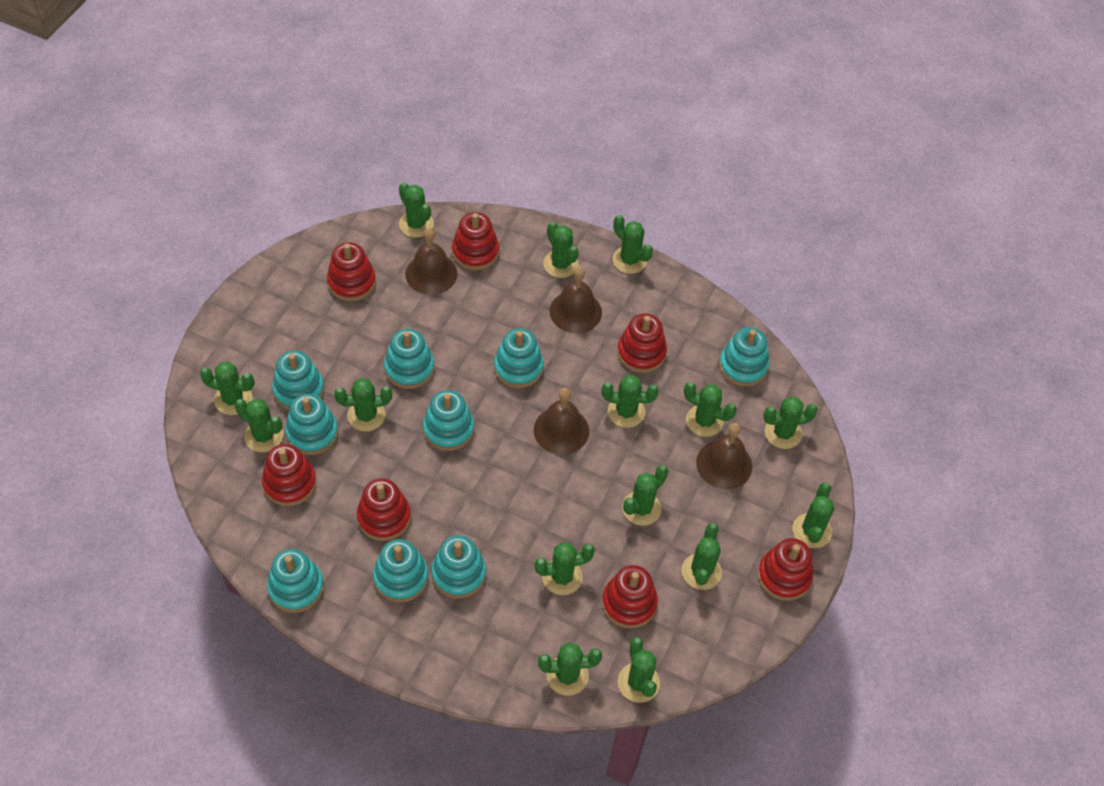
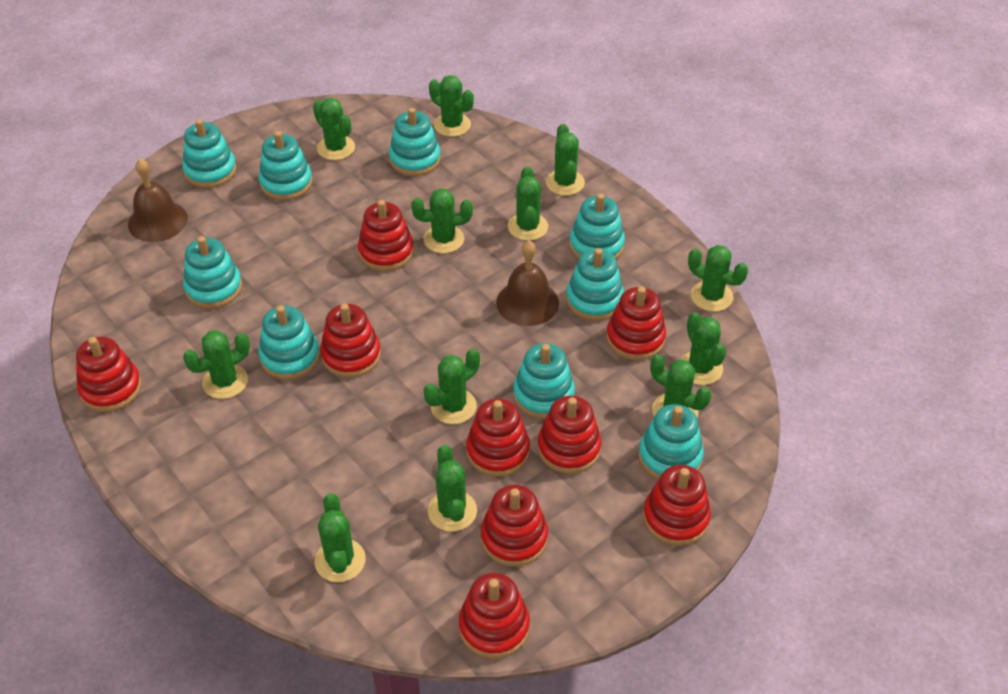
brown bell: 4 -> 2
green cactus: 15 -> 12
red stacking toy: 7 -> 9

